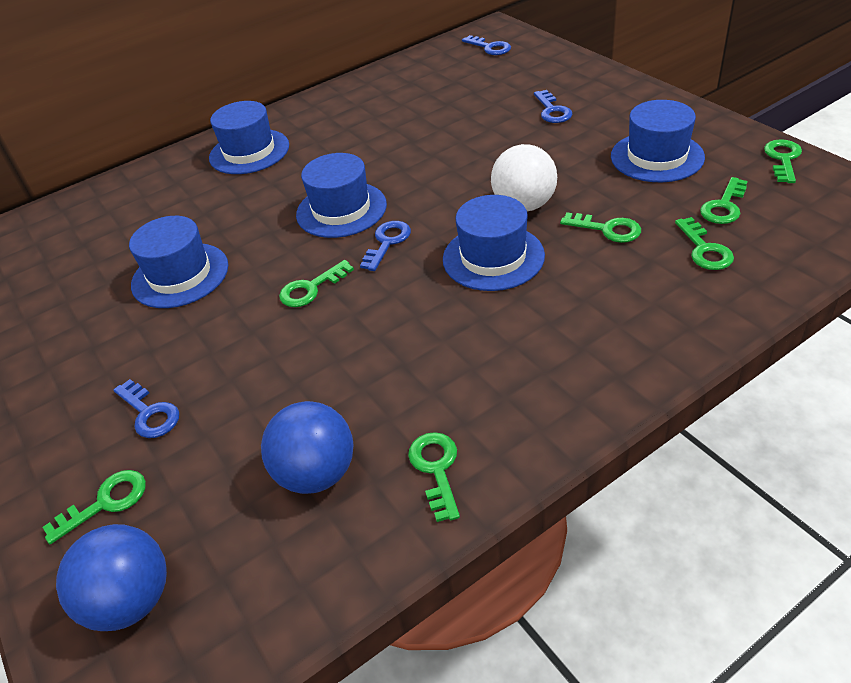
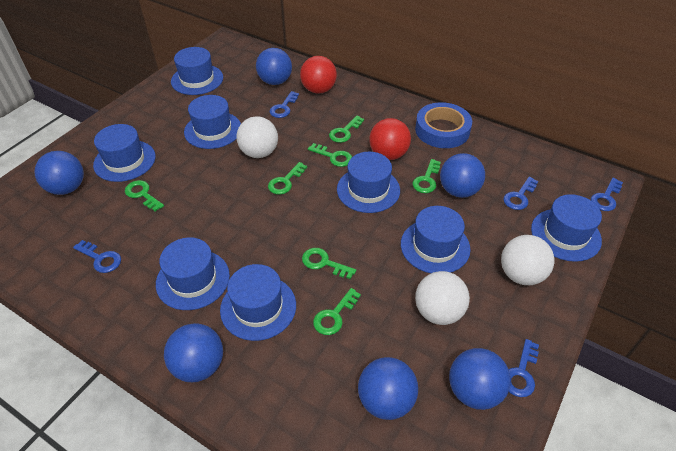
blue ball: 2 -> 6
blue hat: 5 -> 8
blue key: 4 -> 5
blue tape: 0 -> 1
red ball: 0 -> 2
white ball: 1 -> 3

